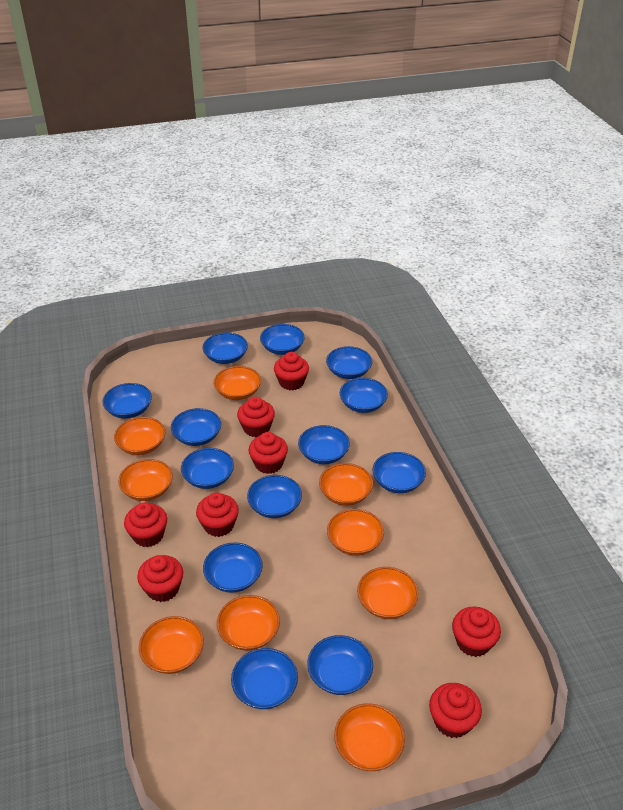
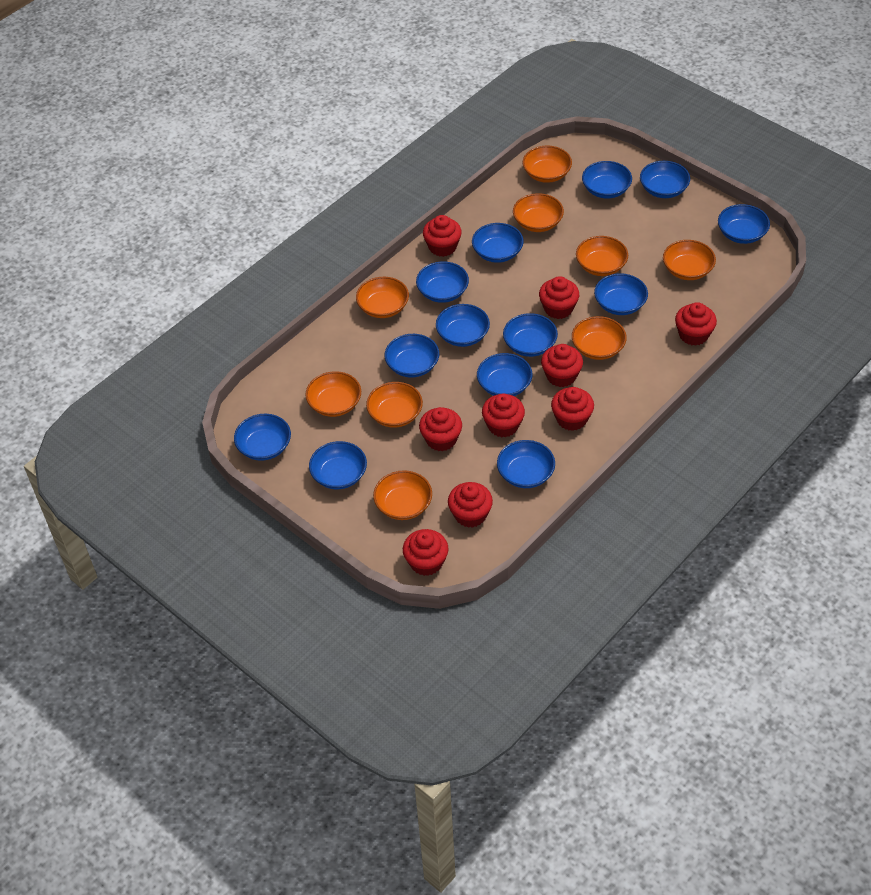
red cupcake: 8 -> 9

